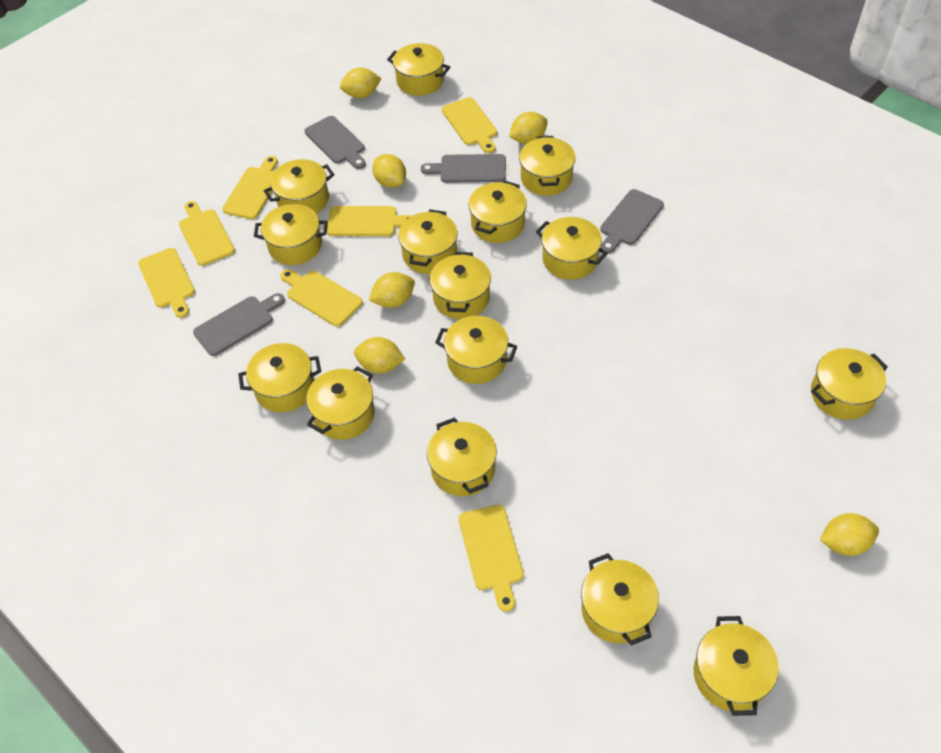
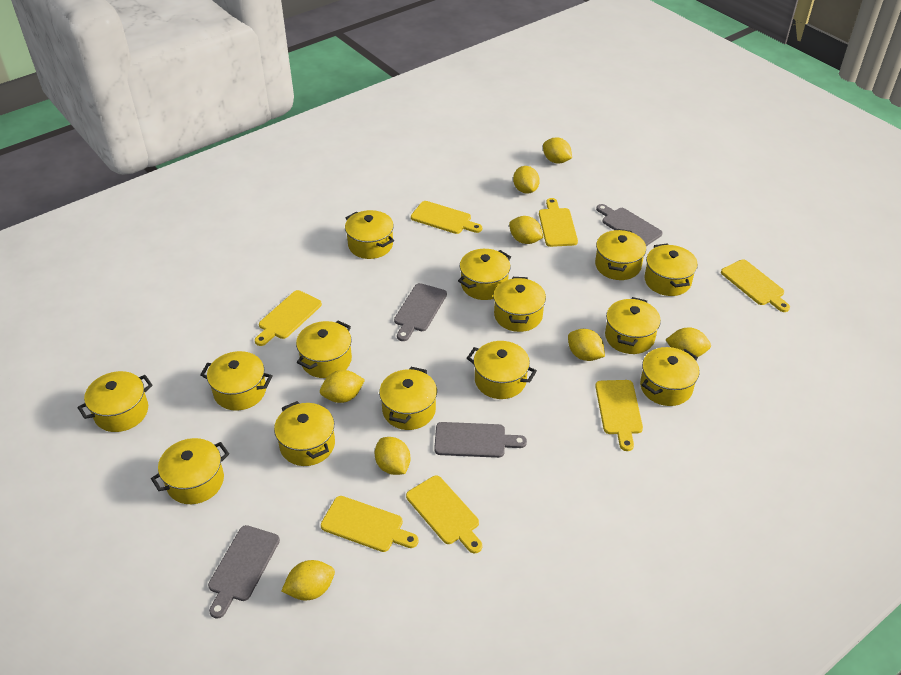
yellow lemon: 6 -> 8
yellow pot: 15 -> 14

